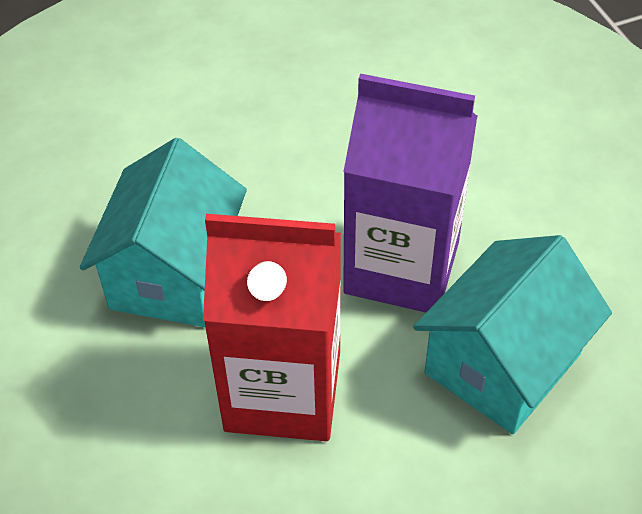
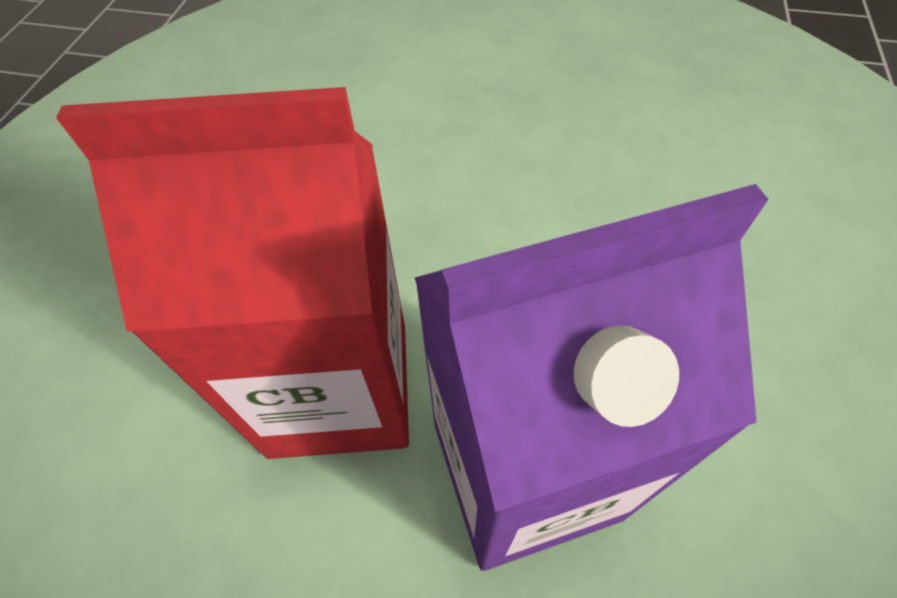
turquoise house: 2 -> 0

